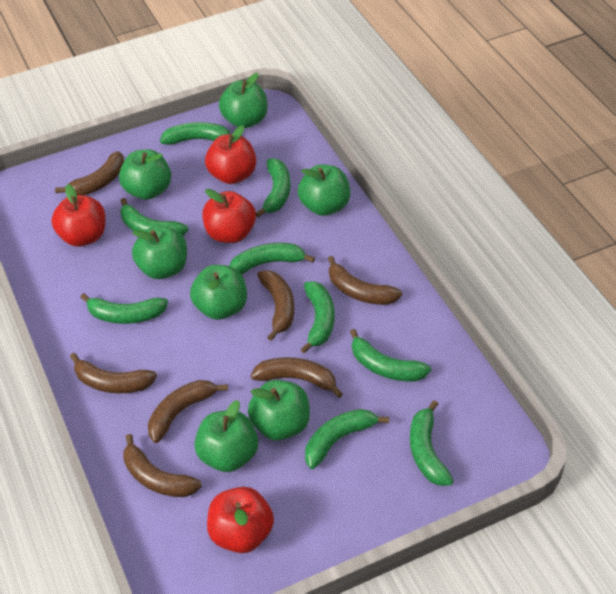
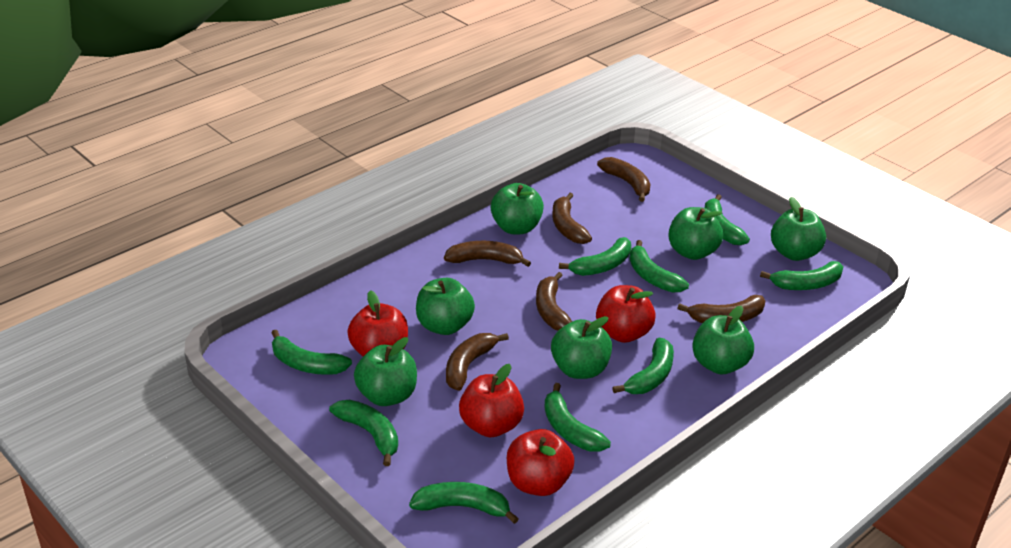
brown banana: 7 -> 6

